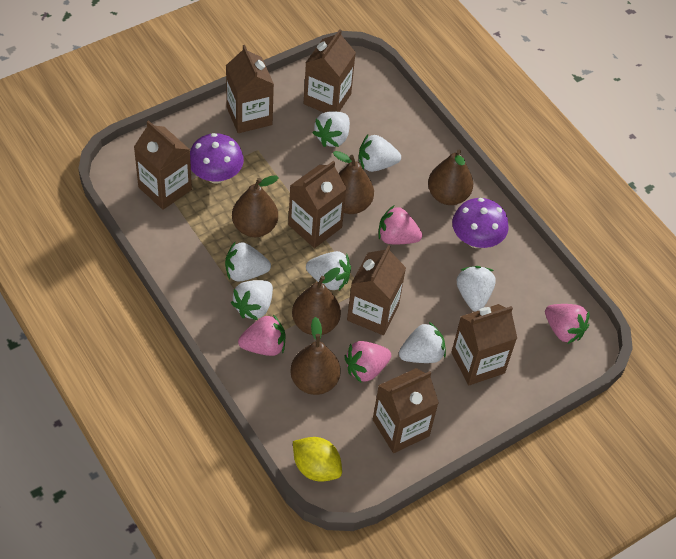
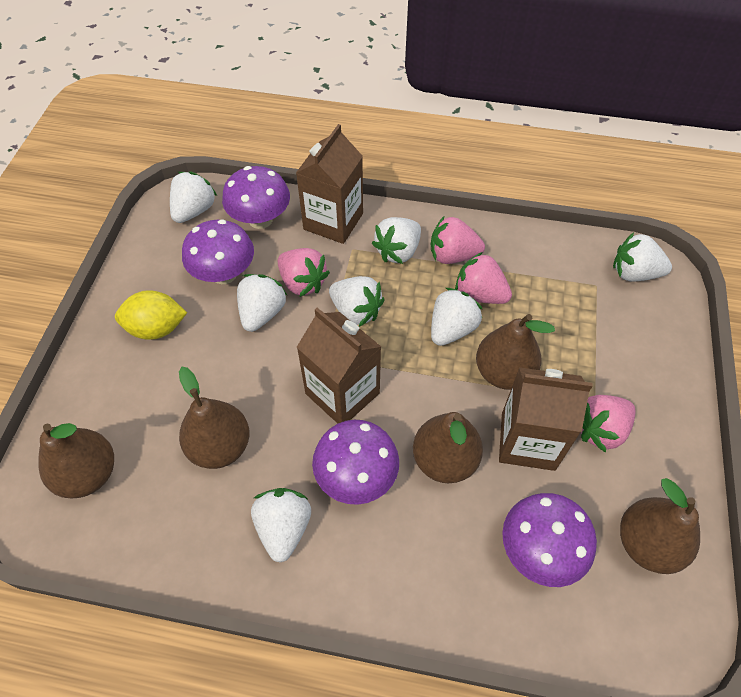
brown carton: 7 -> 3
purple mushroom: 2 -> 4

